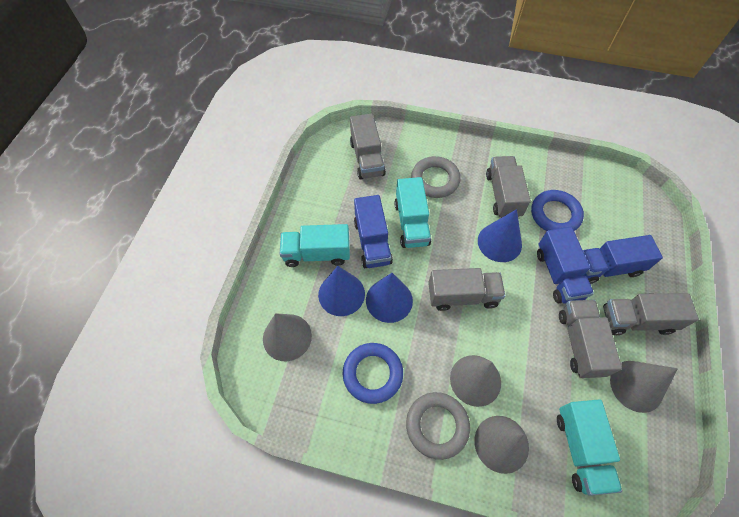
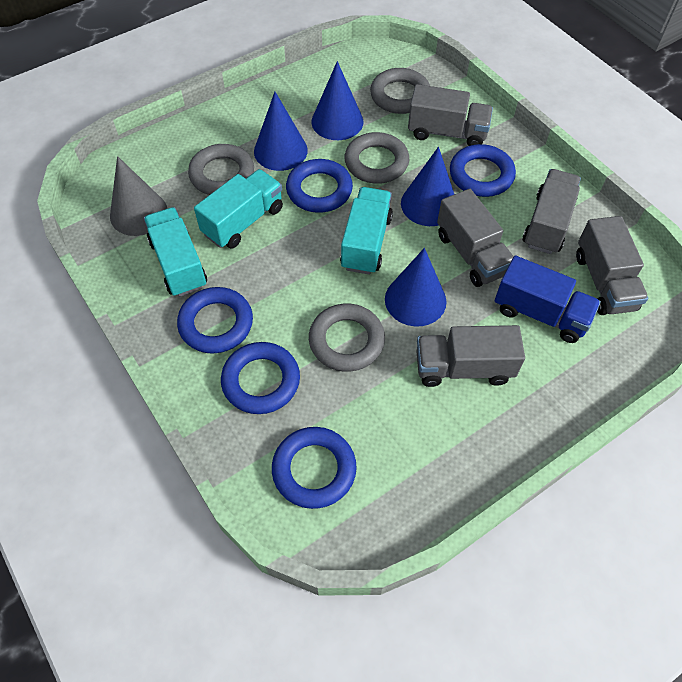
blue cone: 3 -> 4
blue ring: 2 -> 5
blue truck: 3 -> 1
grey cone: 4 -> 1
grey ring: 2 -> 4

